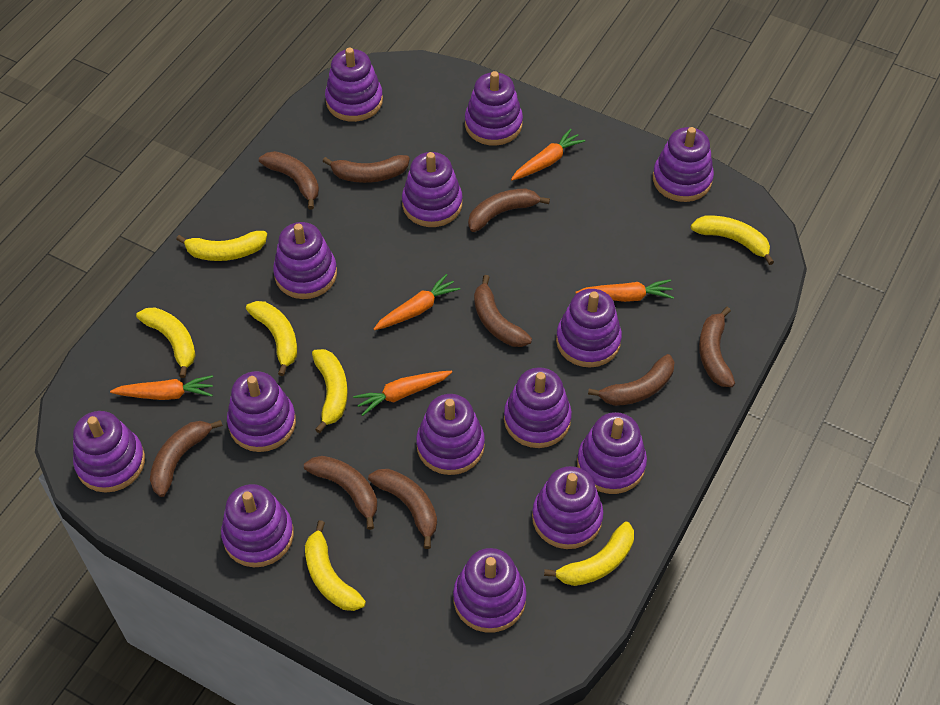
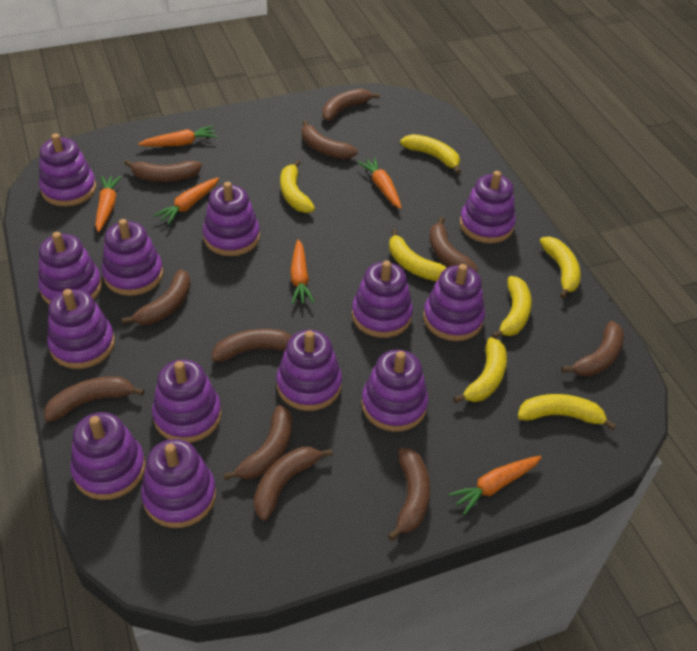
brown banana: 9 -> 11
orange carrot: 5 -> 6
purple stacking toy: 14 -> 13

